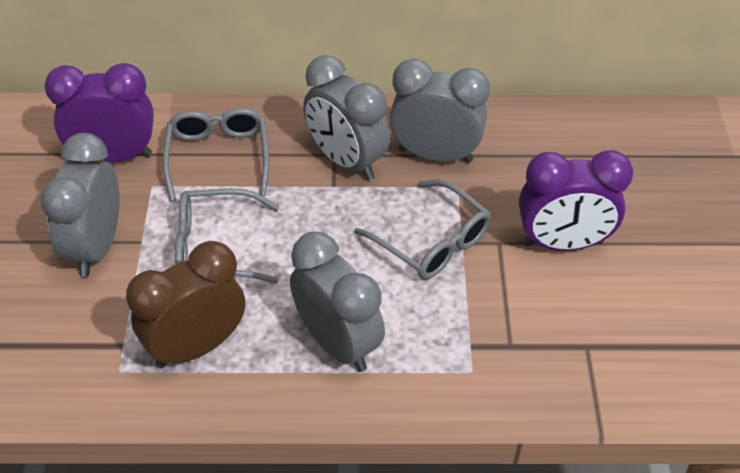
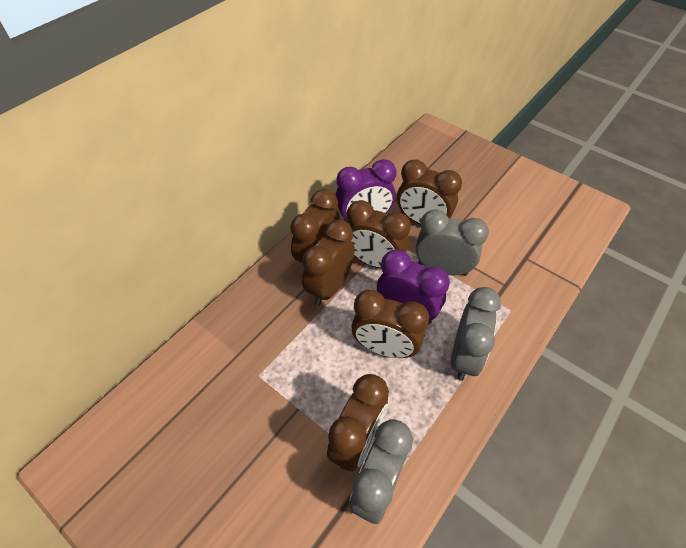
brown clock: 1 -> 6
grey clock: 4 -> 3
grey glasses: 3 -> 0

